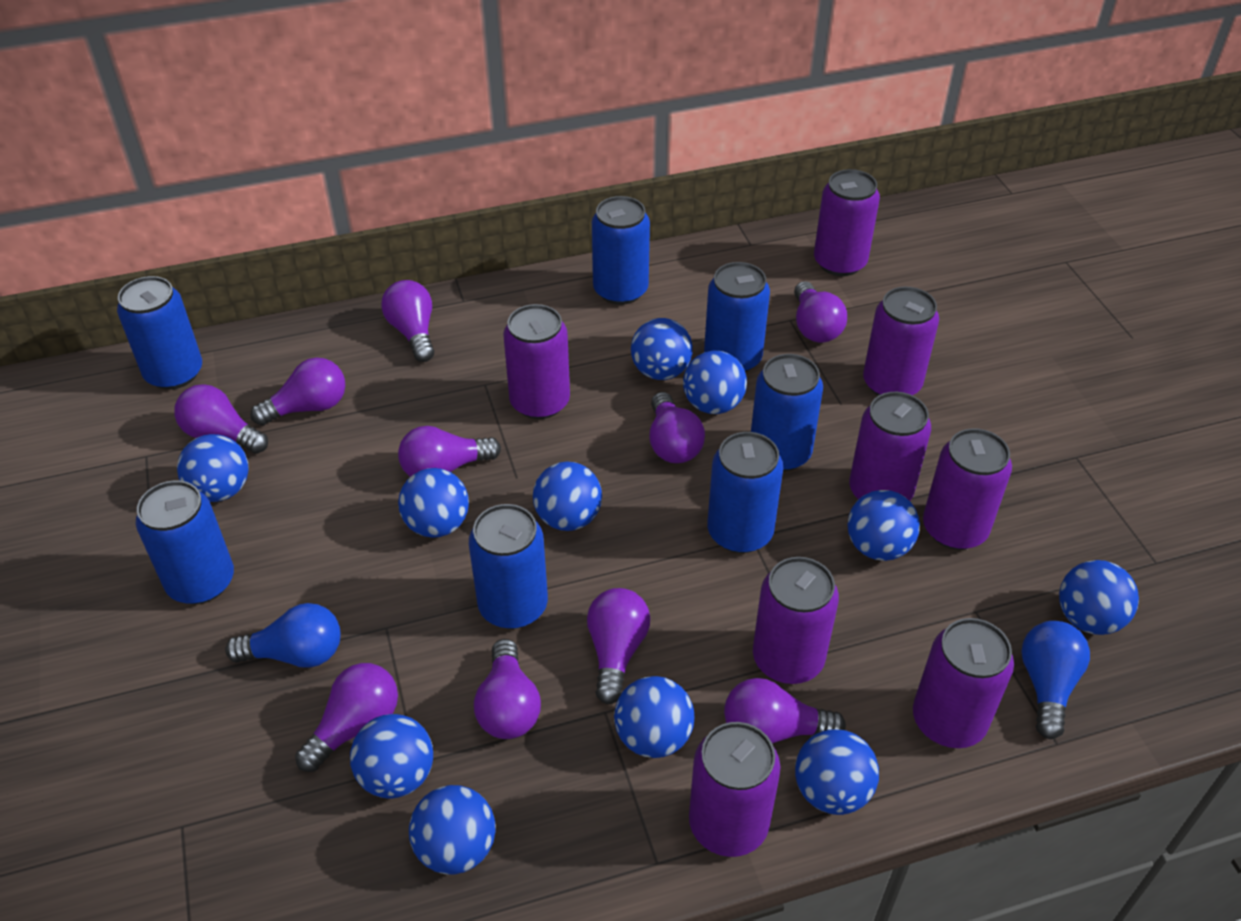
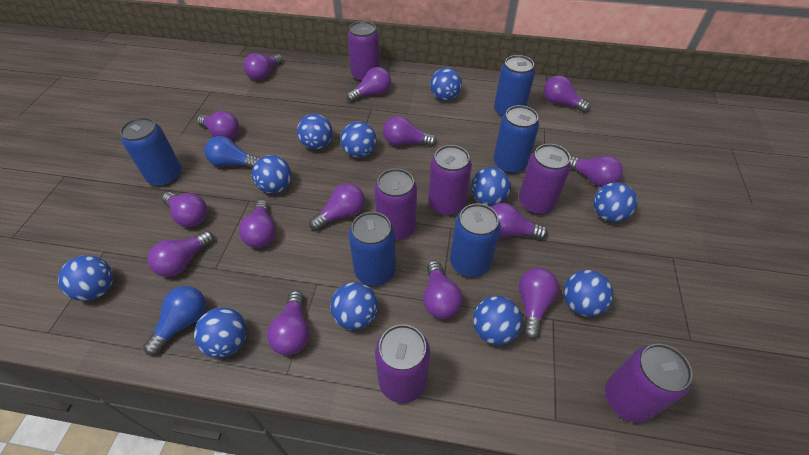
blue can: 7 -> 5
purple can: 8 -> 6
purple light bulb: 10 -> 14

